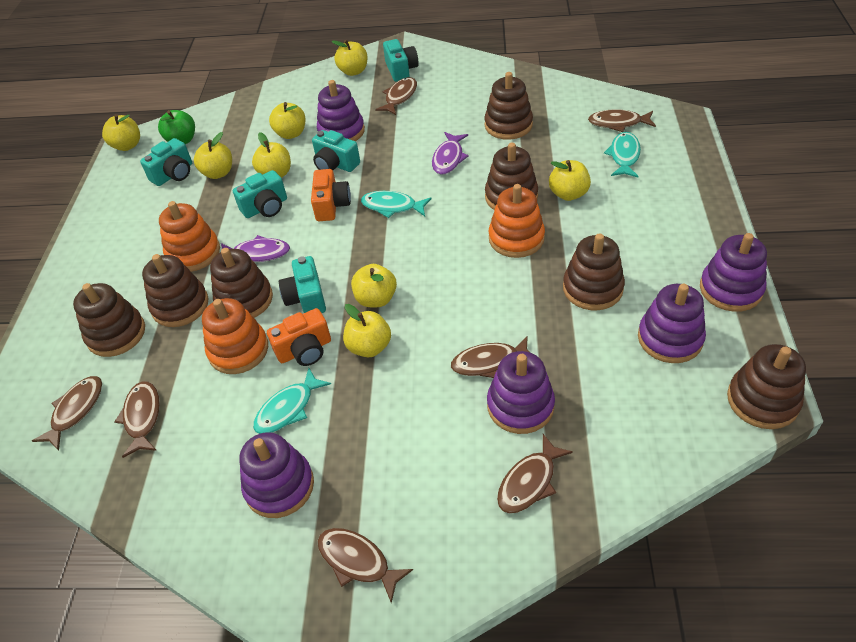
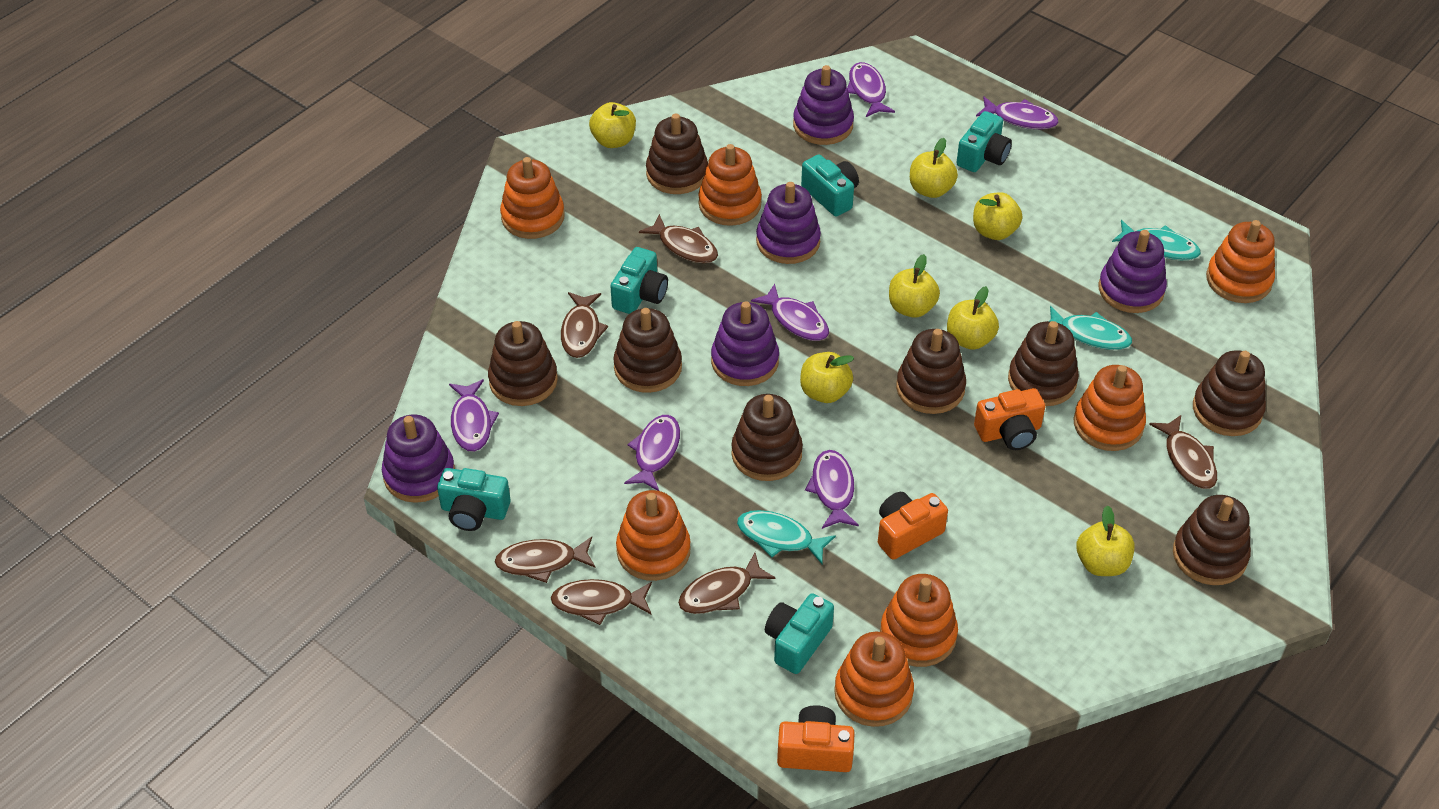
brown fish: 7 -> 6
brown stacking toy: 7 -> 8
green apple: 1 -> 0
orange camera: 2 -> 3
orange stacking toy: 3 -> 7
purple fish: 2 -> 6
yellow apple: 8 -> 7

